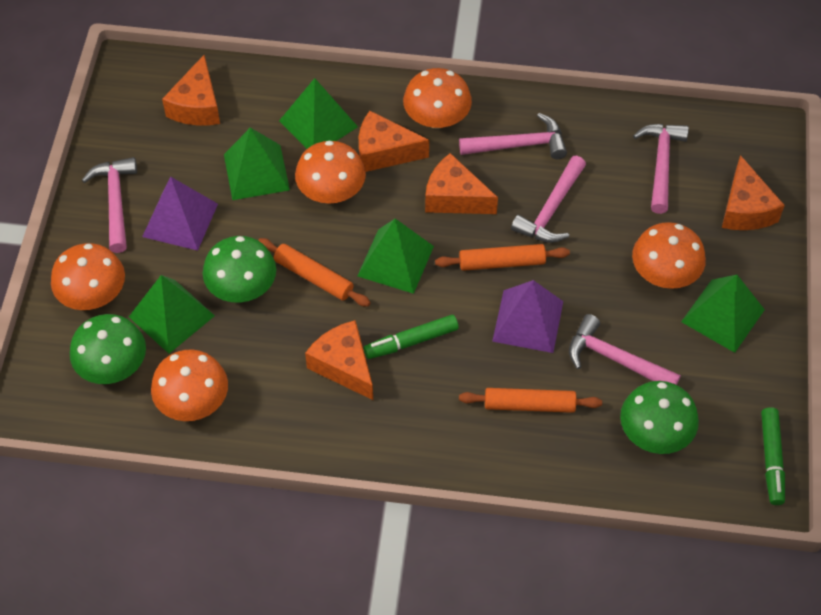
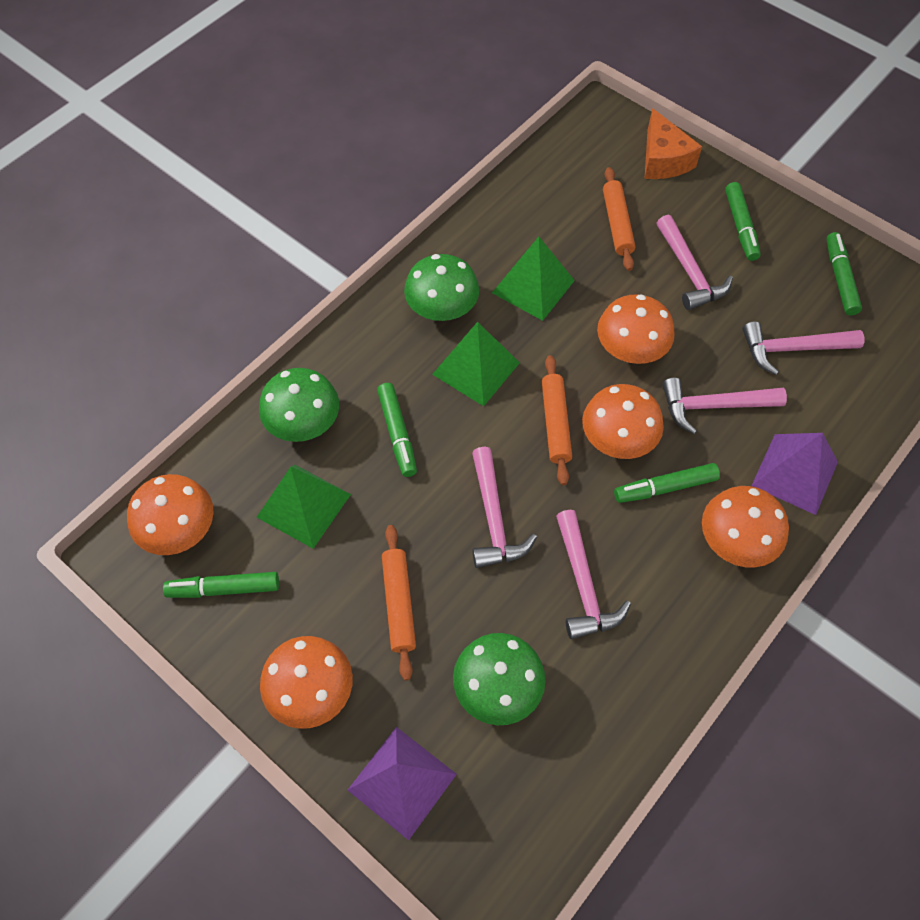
green marker: 2 -> 5
green pyramid: 5 -> 3
orange cheese: 5 -> 1

